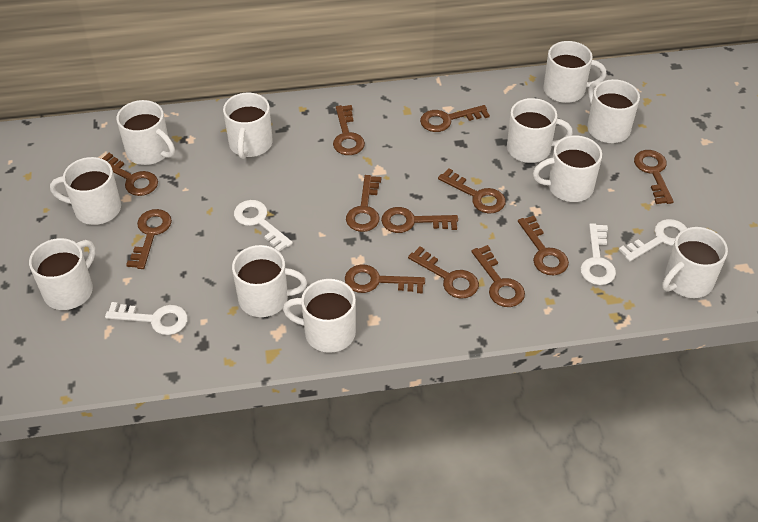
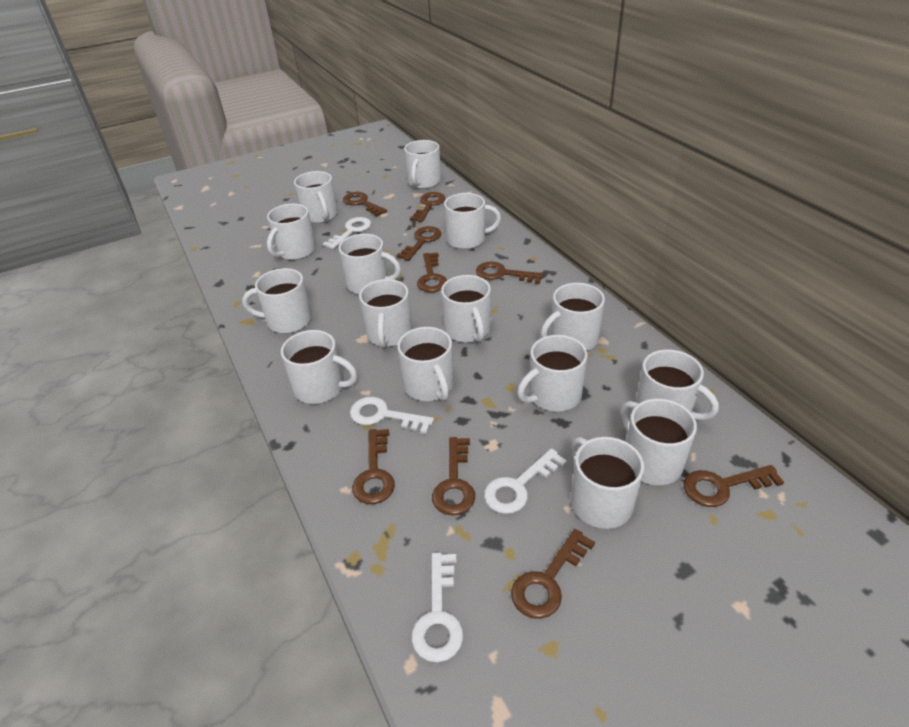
brown key: 12 -> 9
white mug: 11 -> 15

